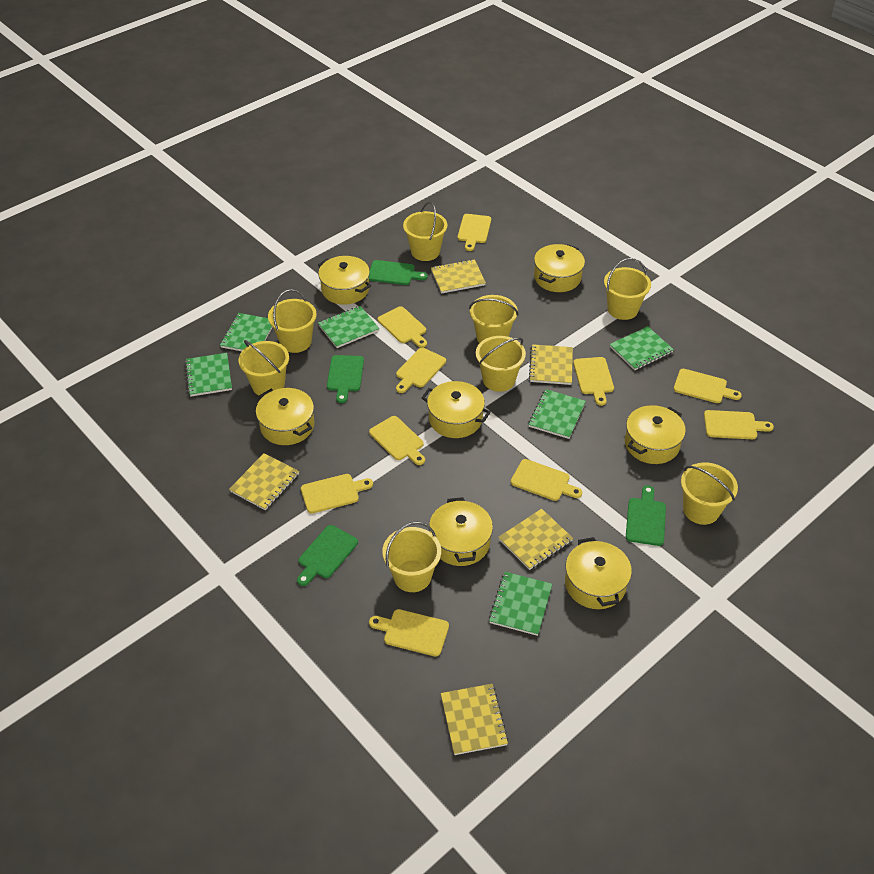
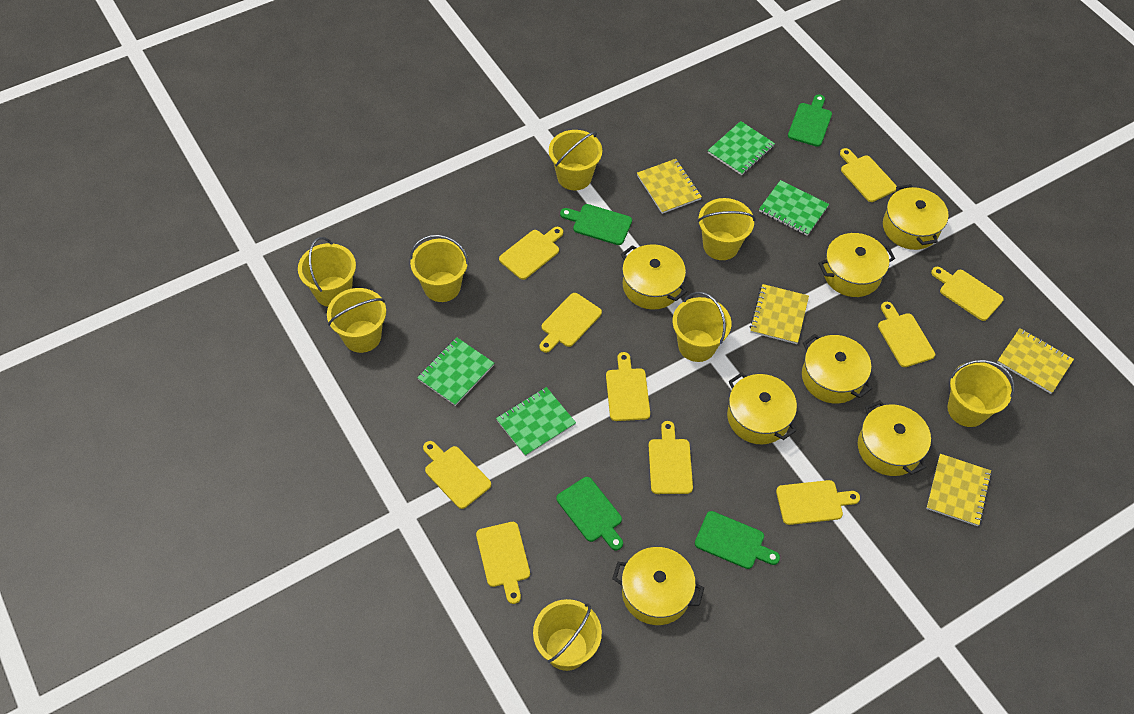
green notebook: 6 -> 4
yellow notebook: 5 -> 4

